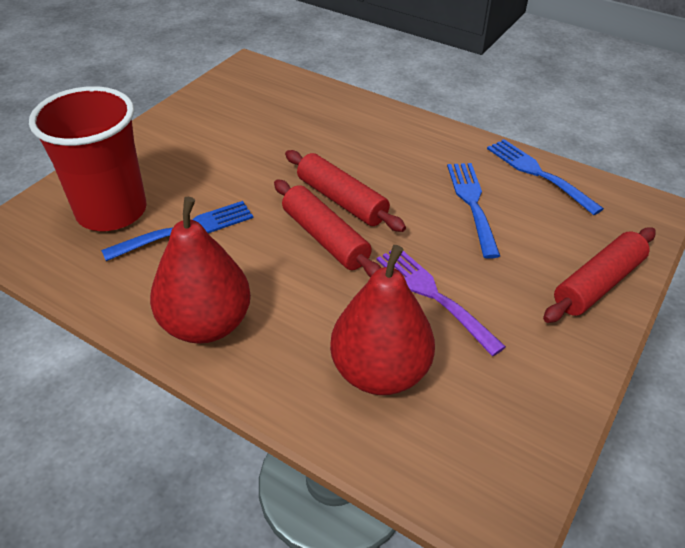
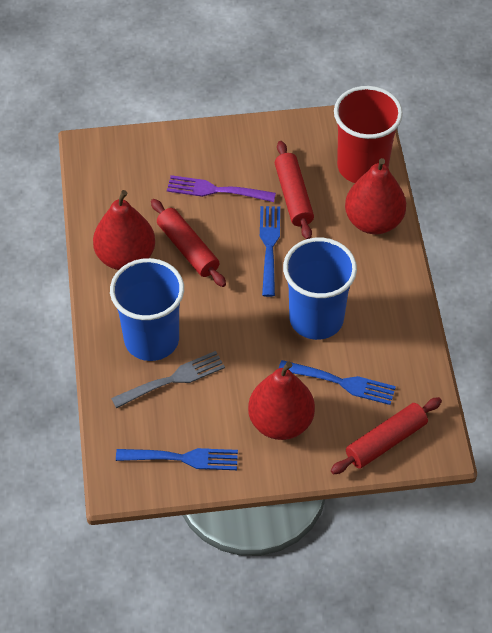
blue cup: 0 -> 2
grey fork: 0 -> 1
red pear: 2 -> 3

